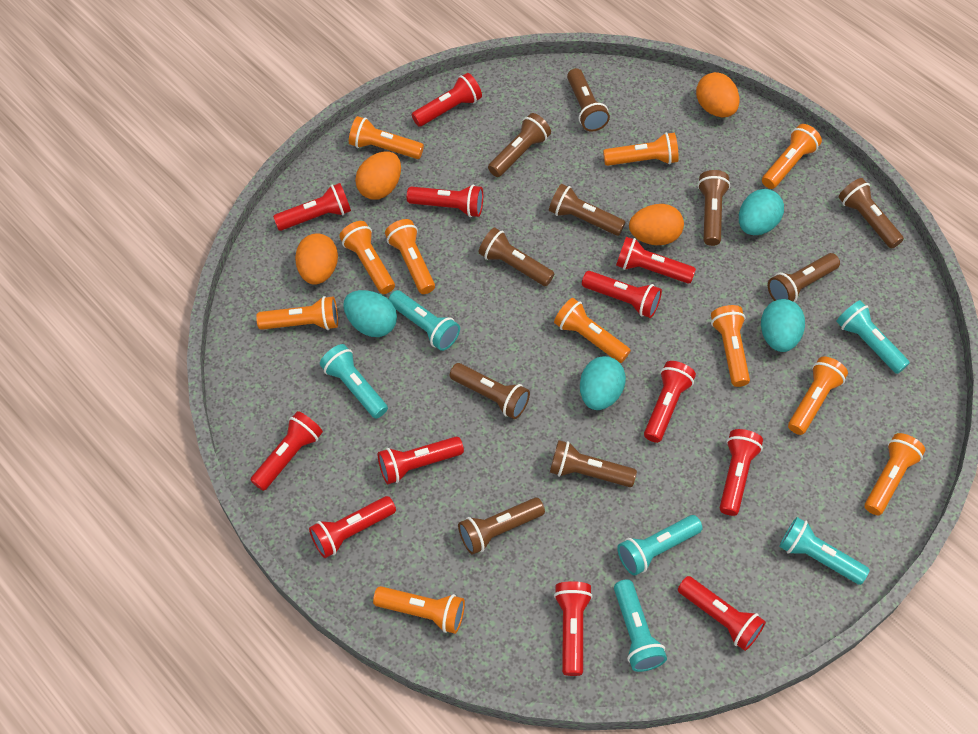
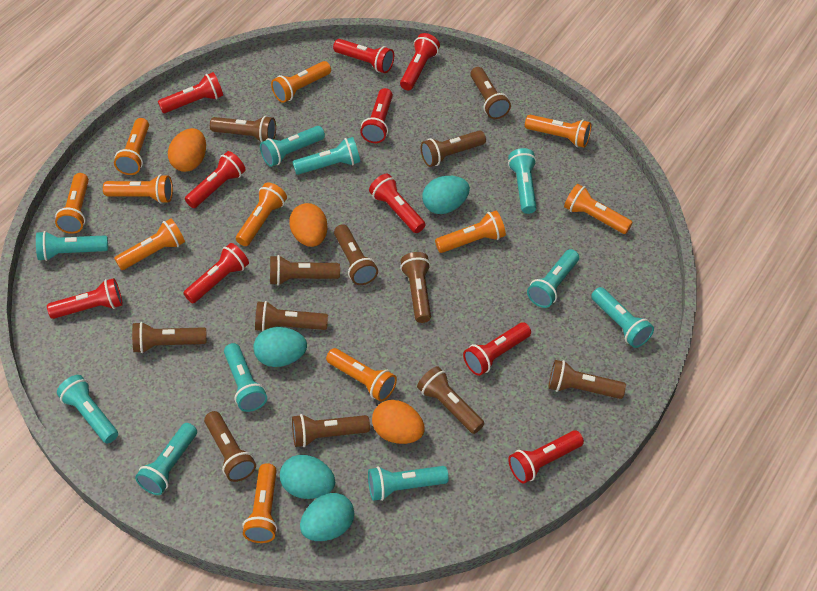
brown flashlight: 10 -> 12
orange egg: 4 -> 3
red flashlight: 12 -> 10
turquoise flashlight: 6 -> 10

